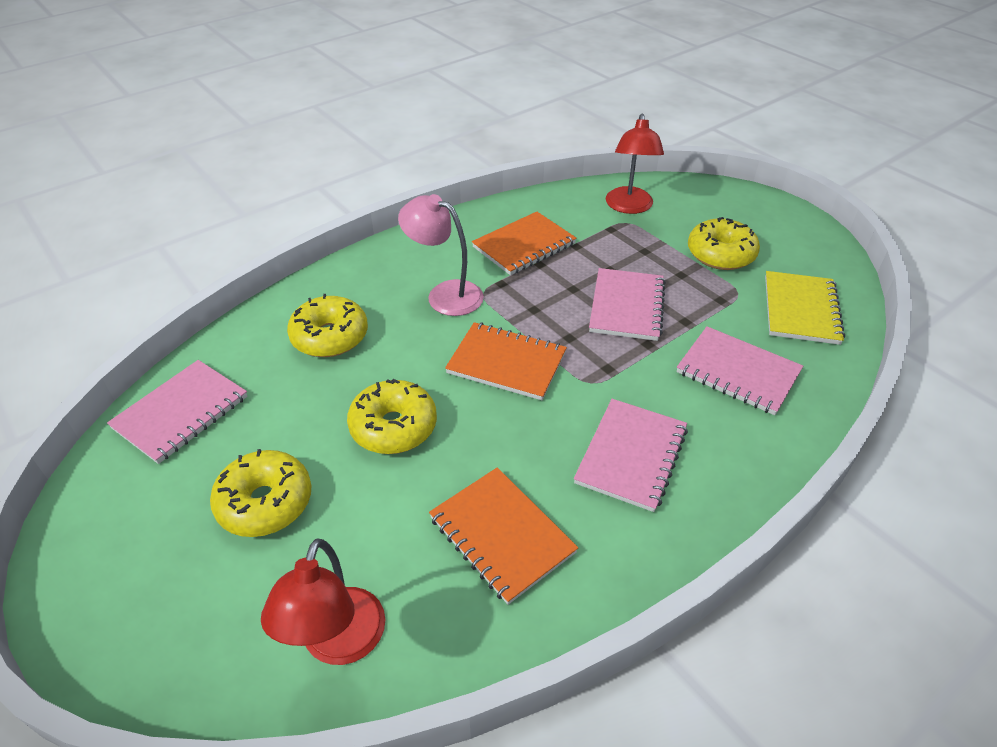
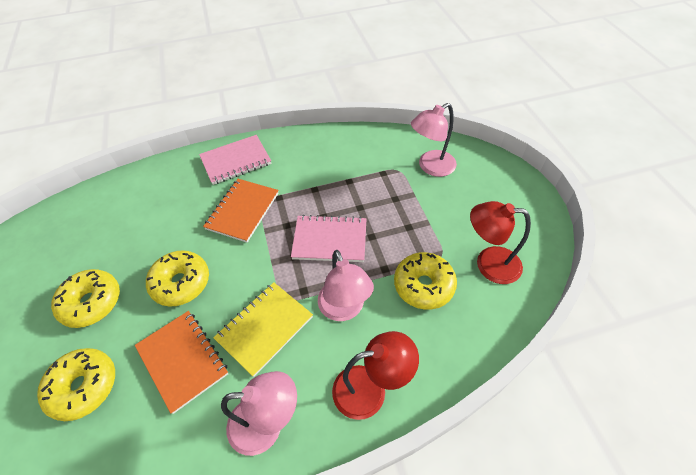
orange notebook: 3 -> 2
pink lamp: 1 -> 3
pink notebook: 4 -> 2

